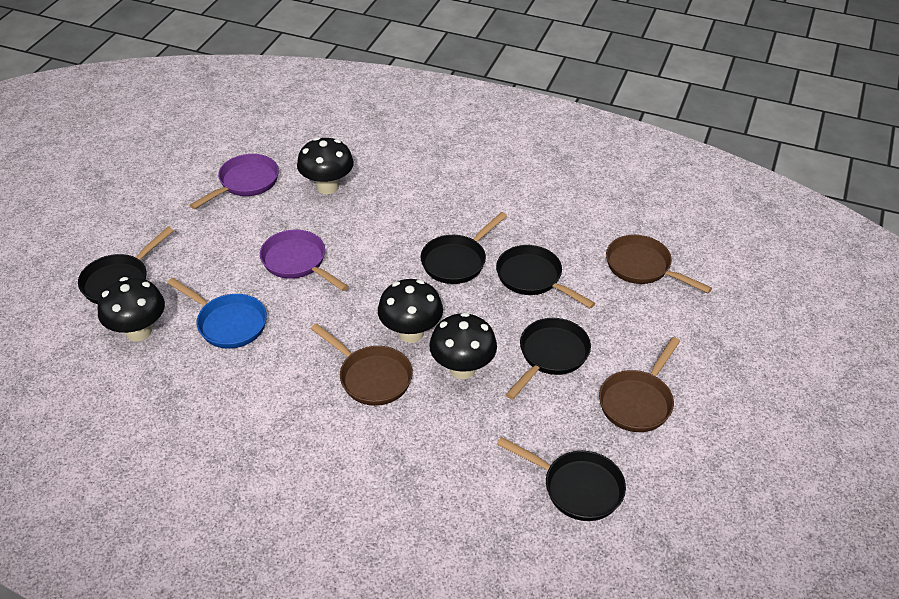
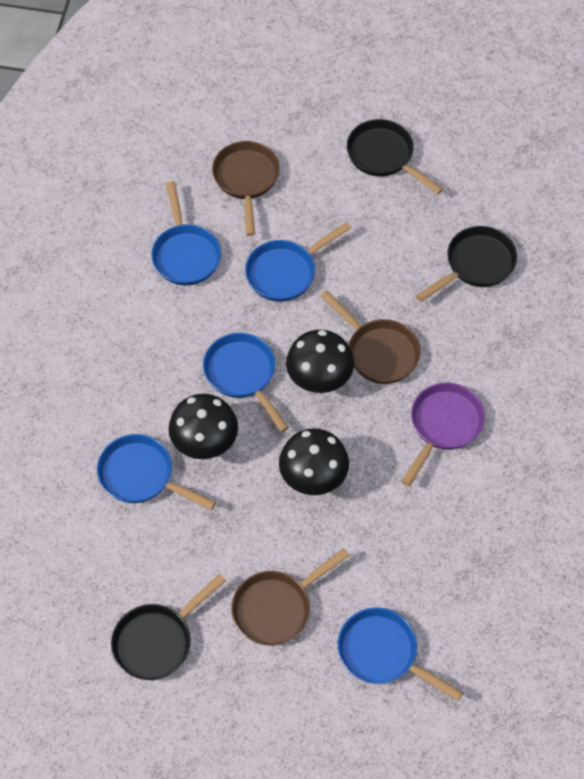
black mushroom: 4 -> 3
black pan: 5 -> 3
blue pan: 1 -> 5
purple pan: 2 -> 1

